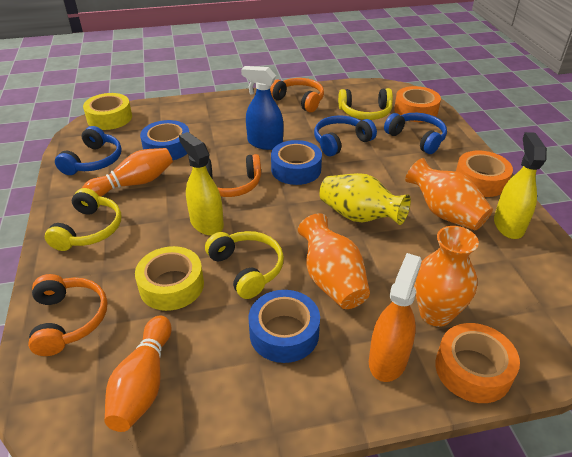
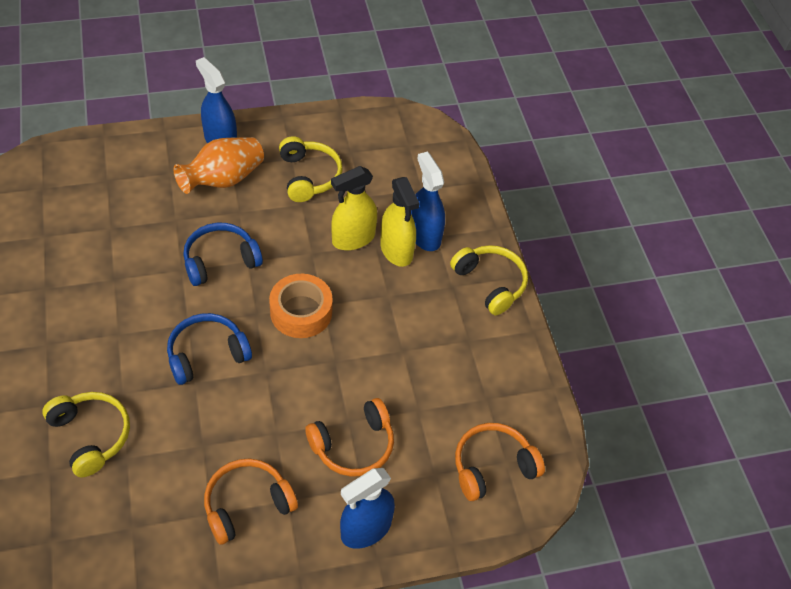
blue headphones: 3 -> 2
blue spray bottle: 1 -> 3
blue tape: 3 -> 0
orange bowling pin: 2 -> 0
orange spray bottle: 1 -> 0
orange tape: 3 -> 1
orange vase: 3 -> 1
yellow tape: 2 -> 0
yellow vase: 1 -> 0

